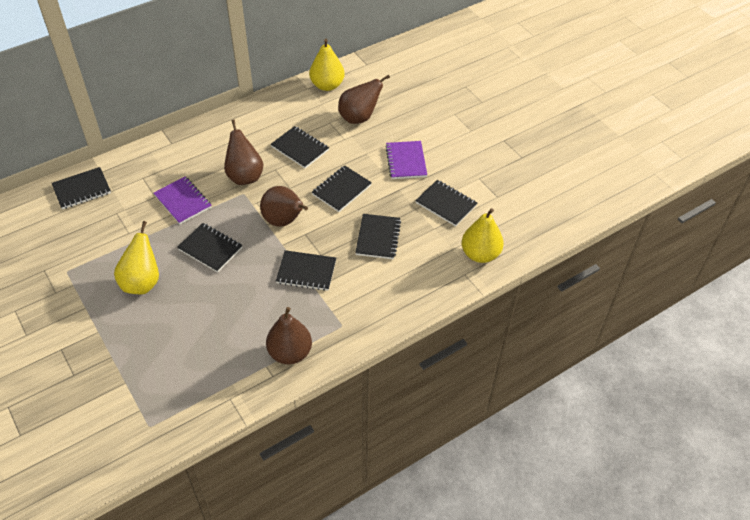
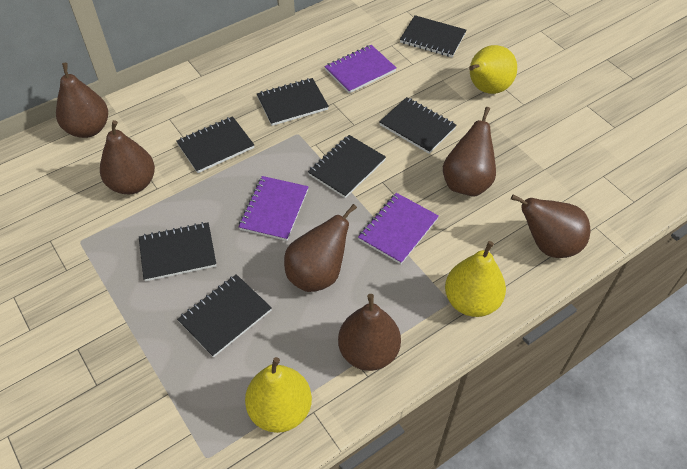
brown pear: 4 -> 6
purple notebook: 2 -> 3

